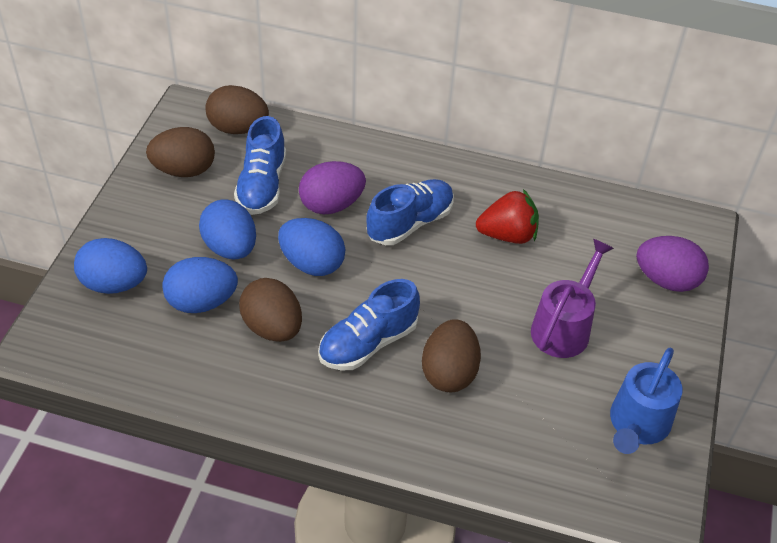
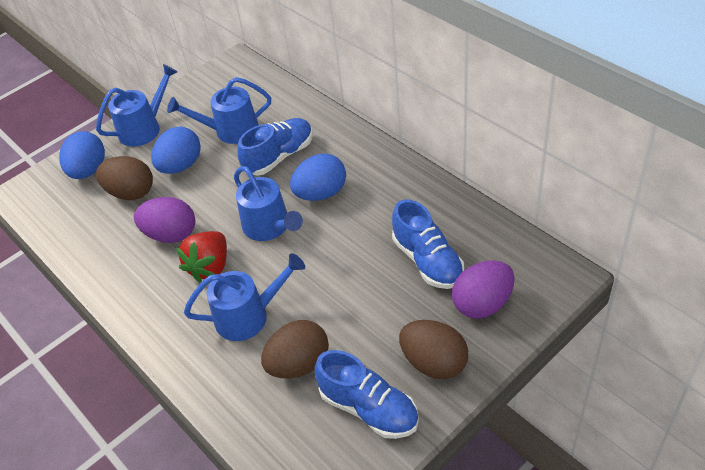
blue egg: 4 -> 3
blue watering can: 1 -> 4
brown egg: 4 -> 3
purple watering can: 1 -> 0

